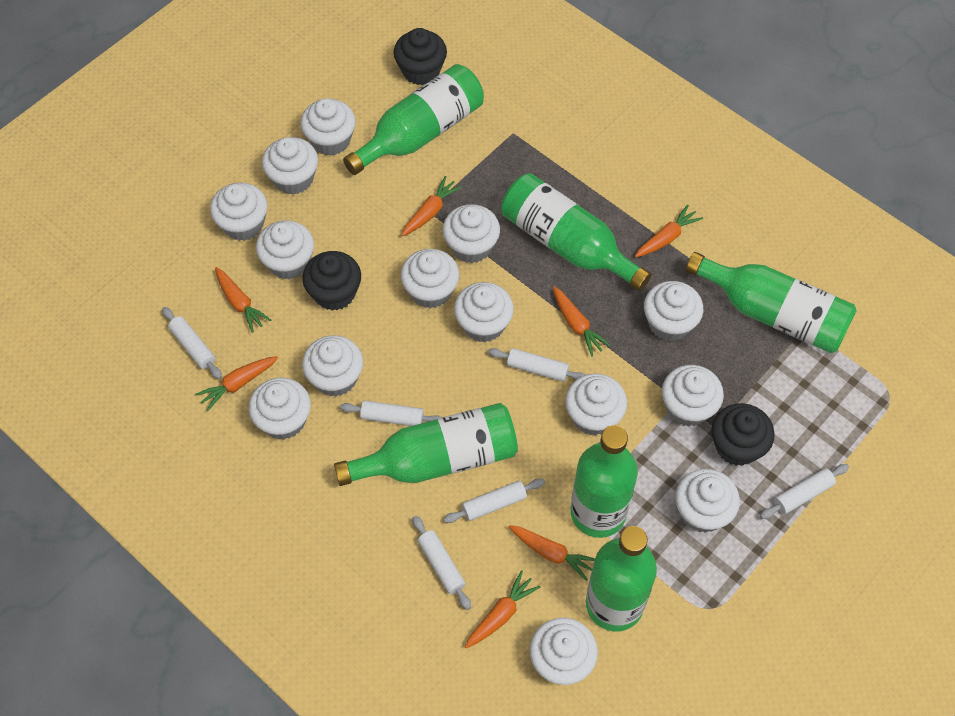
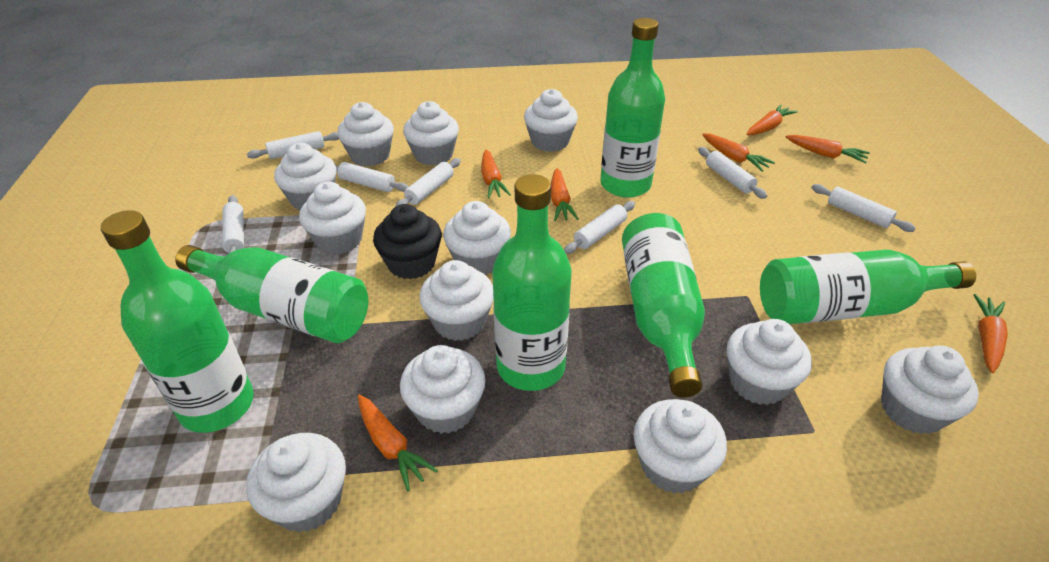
black cupcake: 3 -> 1
white cupcake: 14 -> 12
white rolling pin: 6 -> 7

